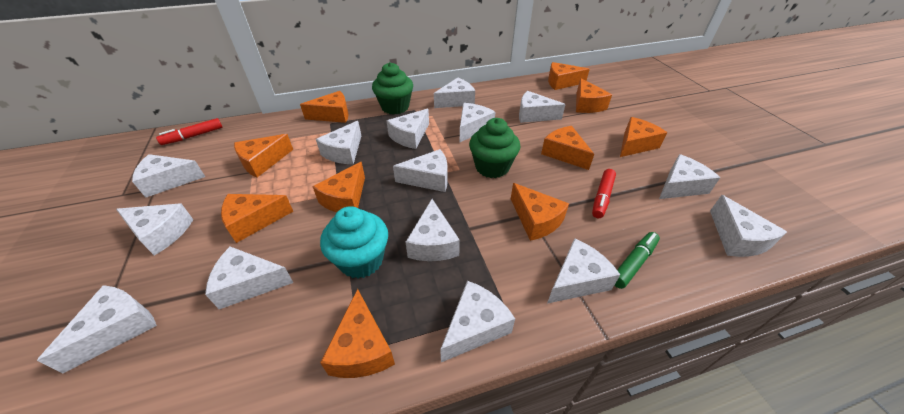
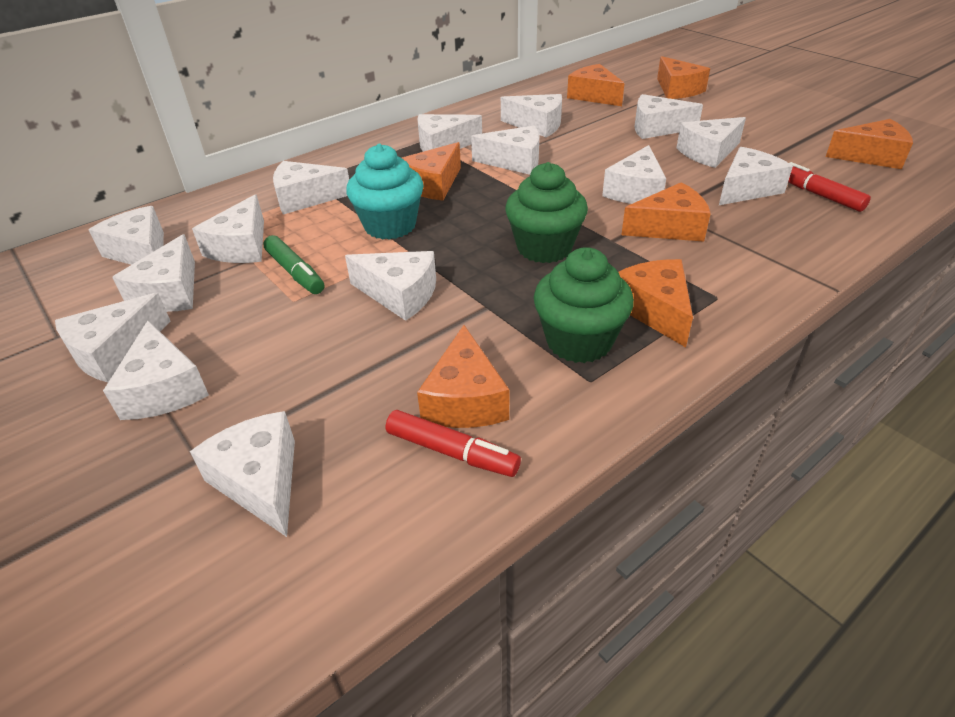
orange cheese: 10 -> 7

